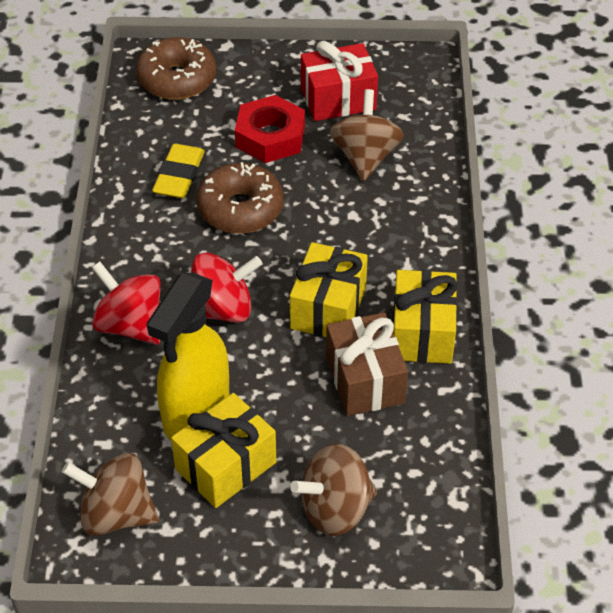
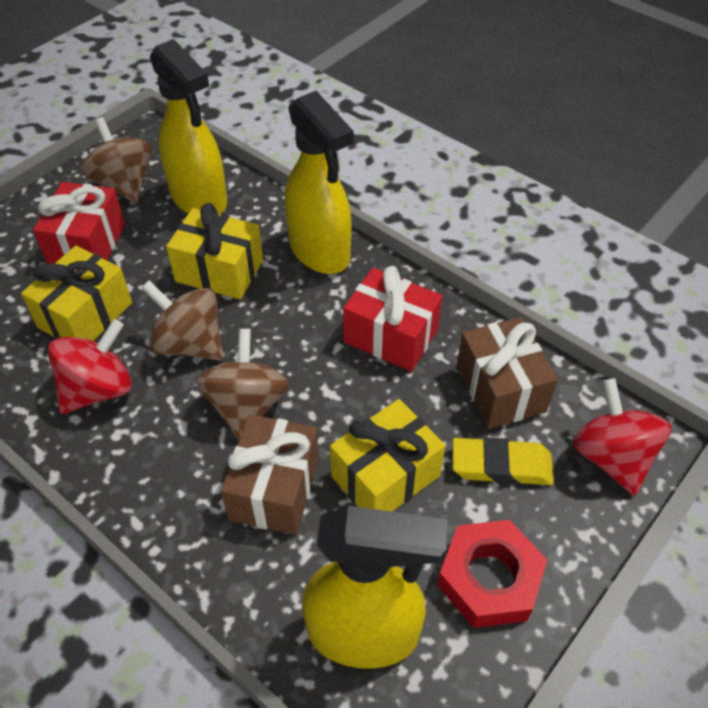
brown donut: 2 -> 0
brown gift: 1 -> 2
red gift: 1 -> 2
yellow spray bottle: 1 -> 3

